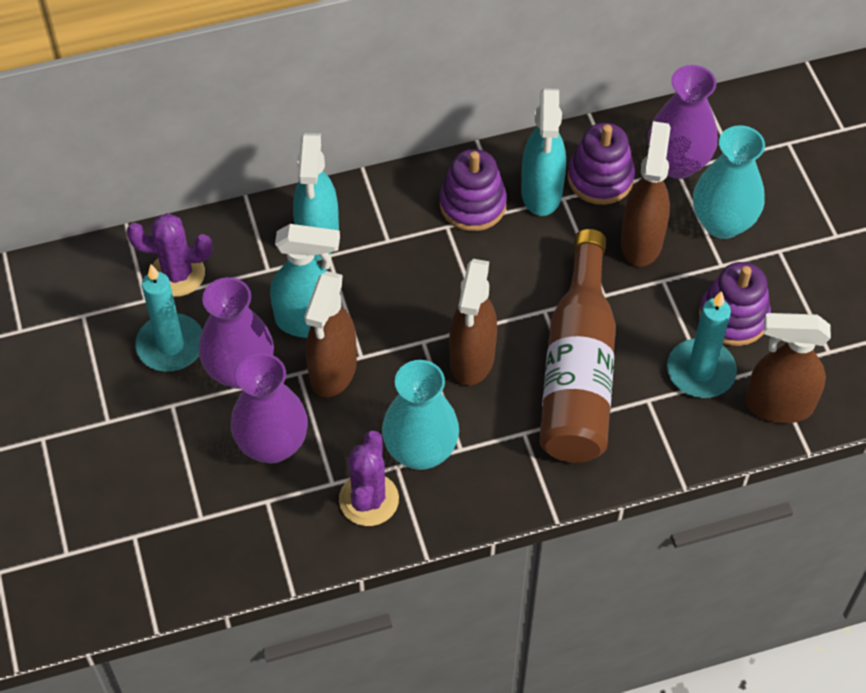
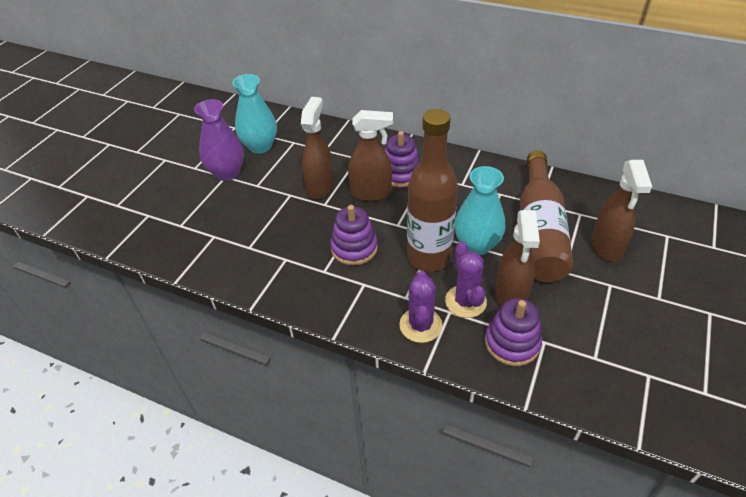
brown bottle: 1 -> 2
purple vase: 3 -> 1
turquoise candle: 2 -> 0
turquoise spray bottle: 3 -> 0

